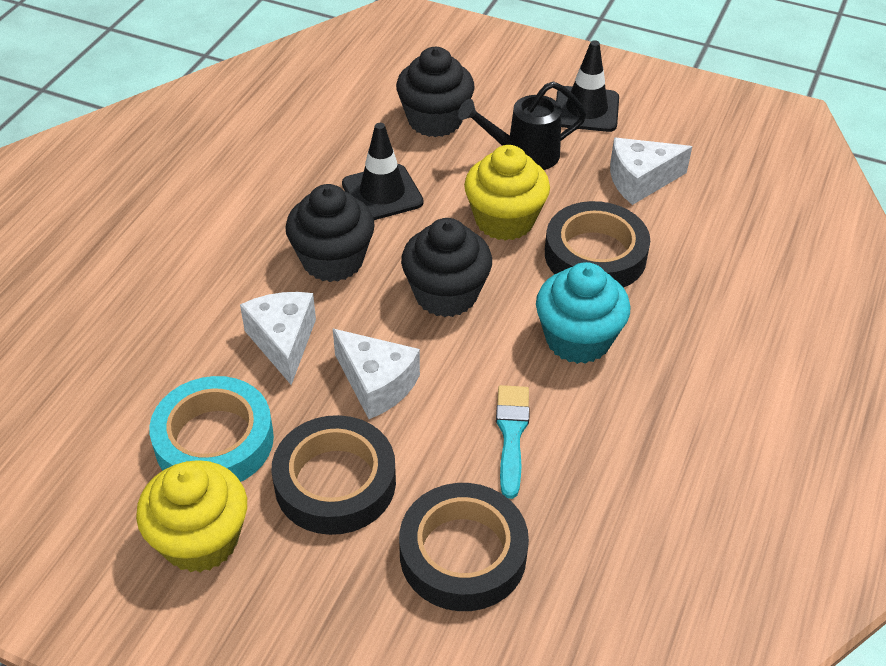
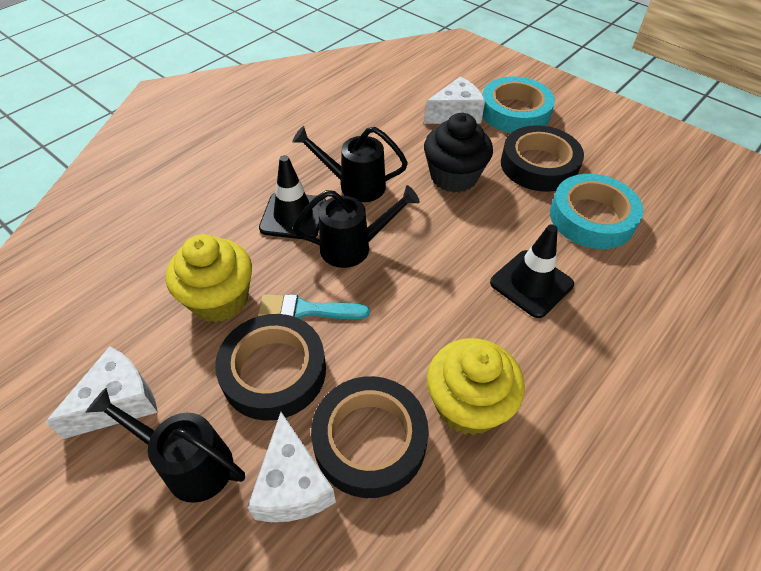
black cupcake: 3 -> 1
black watering can: 1 -> 3
turquoise cupcake: 1 -> 0
turquoise tape: 1 -> 2

